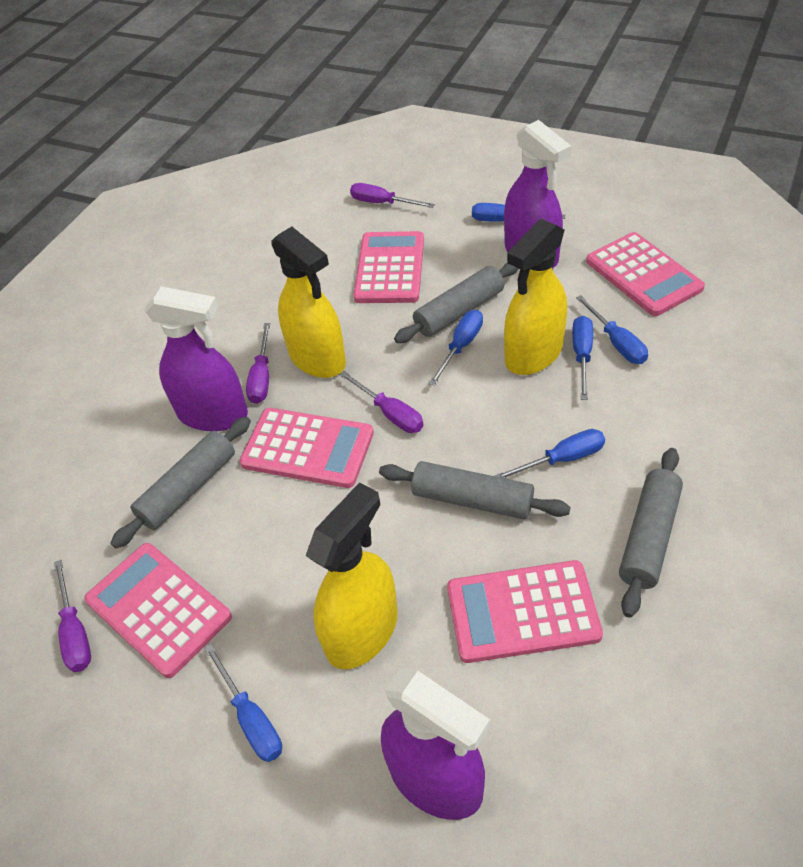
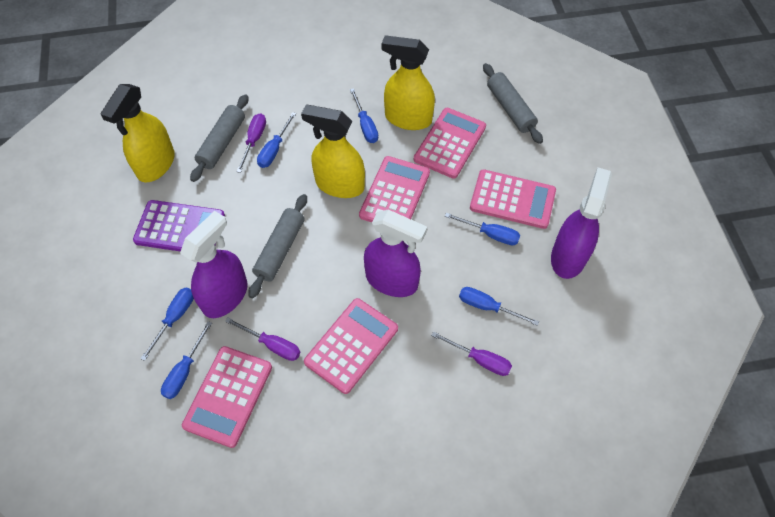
grey rolling pin: 4 -> 3
purple calculator: 0 -> 1
purple screwdriver: 4 -> 3

